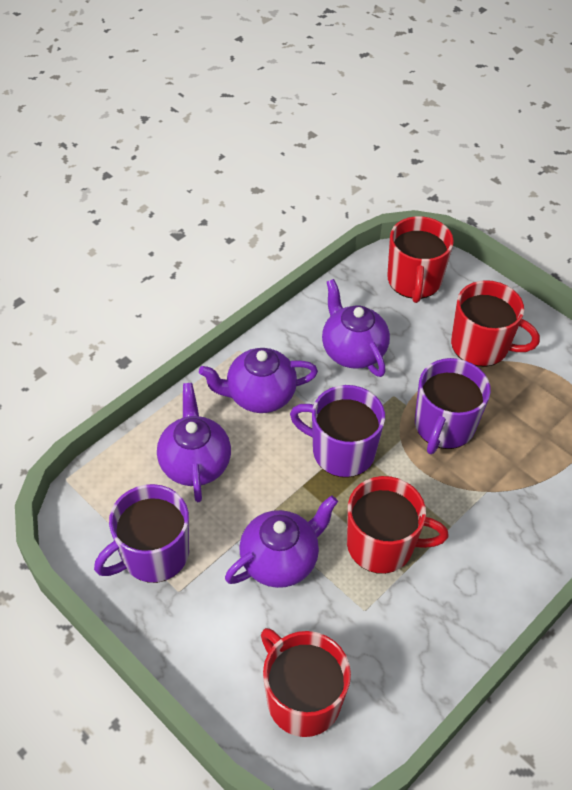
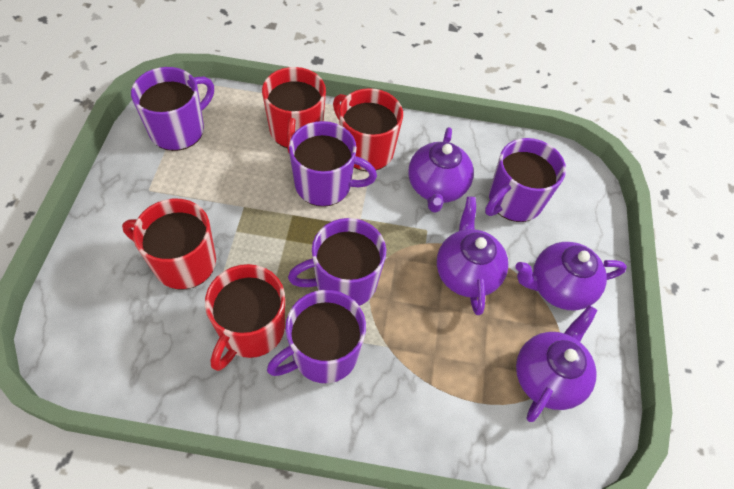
purple mug: 3 -> 5

